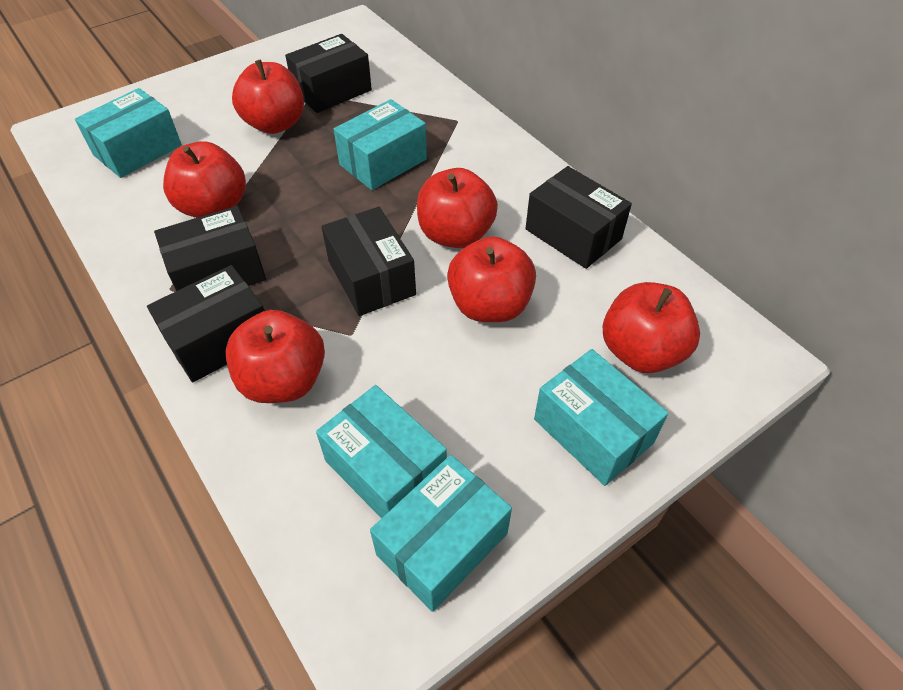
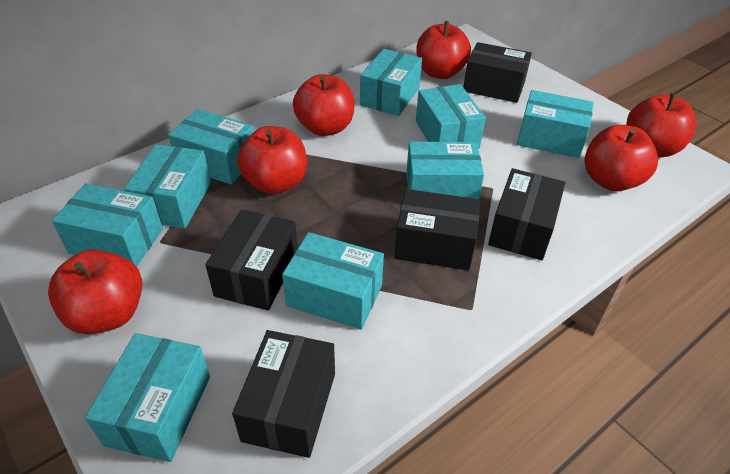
turquoise box: 5 -> 9

